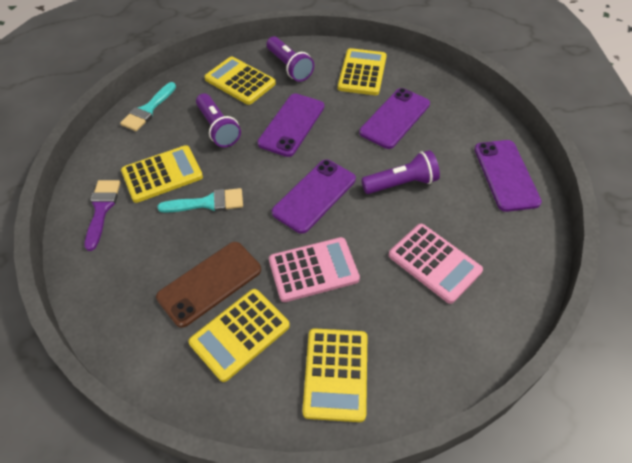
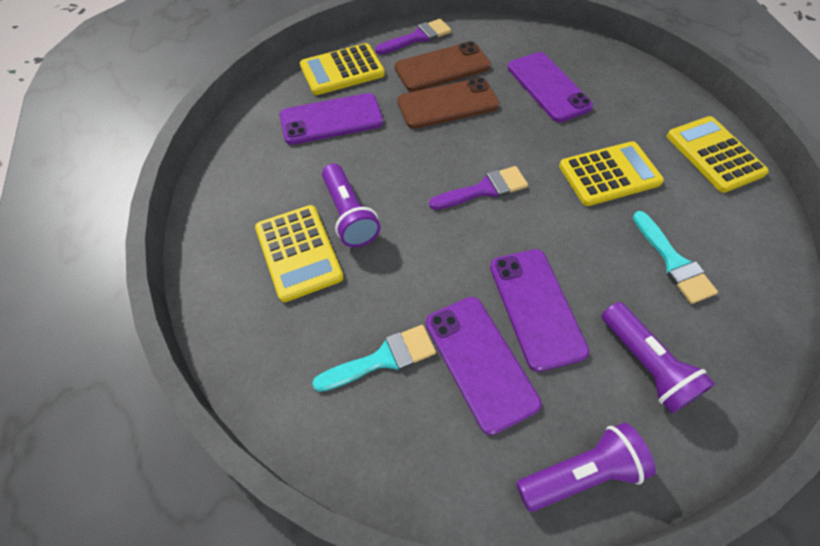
brown phone: 1 -> 2
pink calculator: 2 -> 0
purple brush: 1 -> 2
yellow calculator: 5 -> 4

